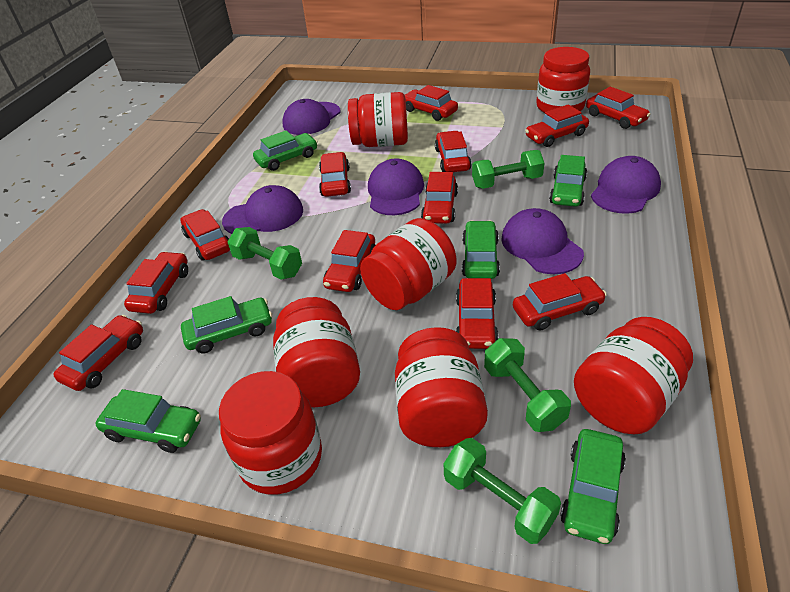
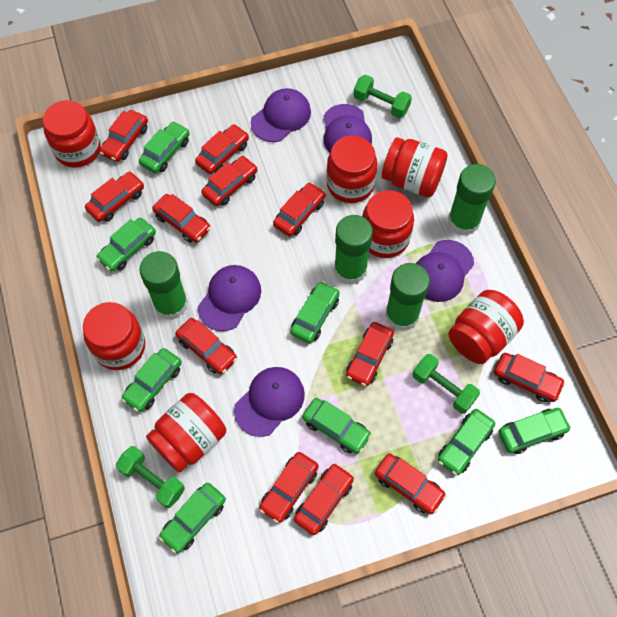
green car: 6 -> 8
green dumbbell: 4 -> 3
green glue stick: 0 -> 4

